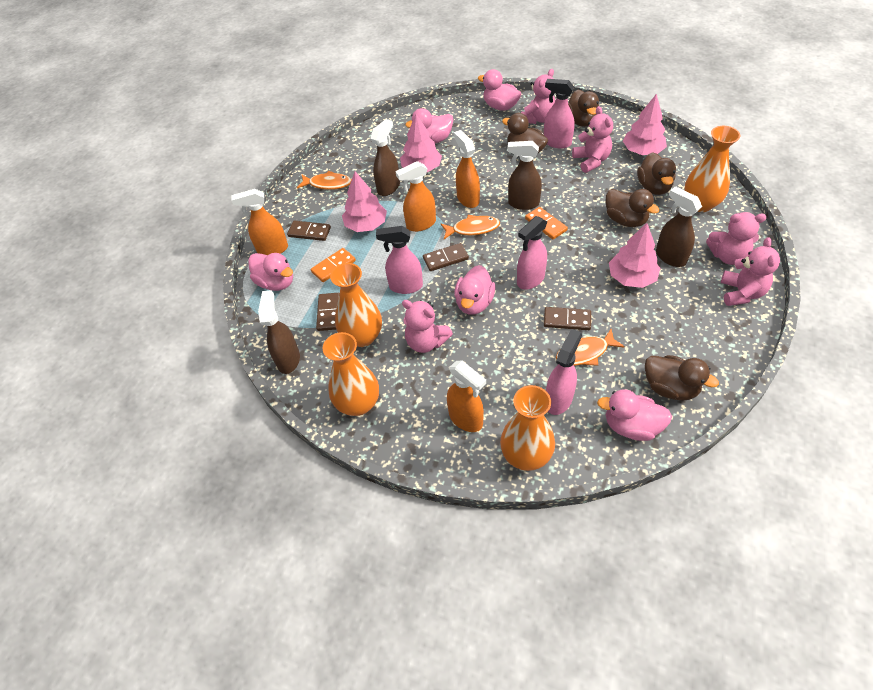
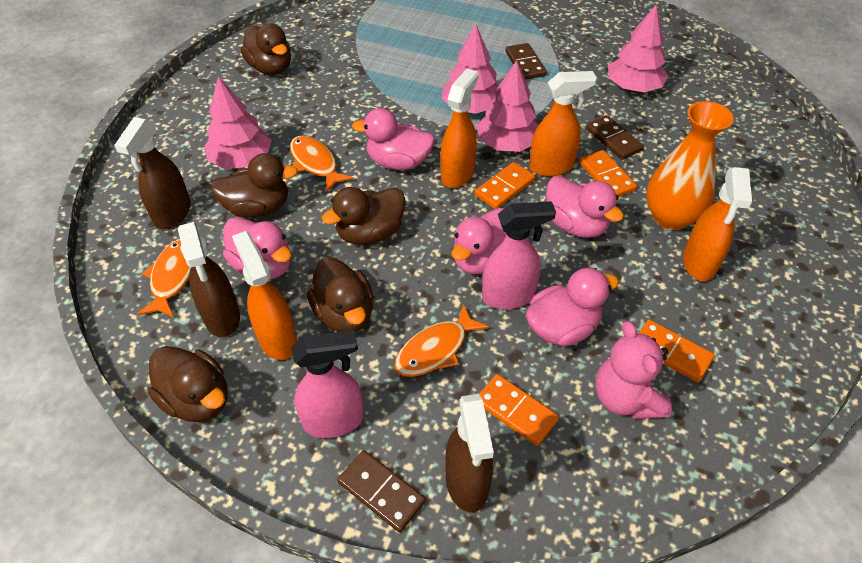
brown domino: 4 -> 3
brown spray bottle: 4 -> 3
orange domino: 2 -> 4
orange vase: 4 -> 1
pink spray bottle: 4 -> 2
pink teddy bear: 5 -> 1

